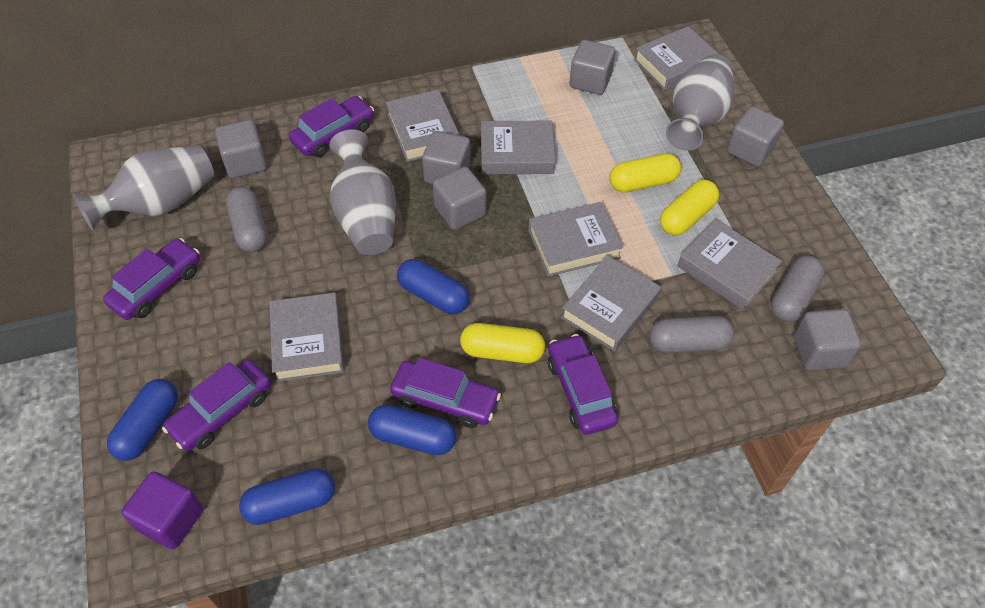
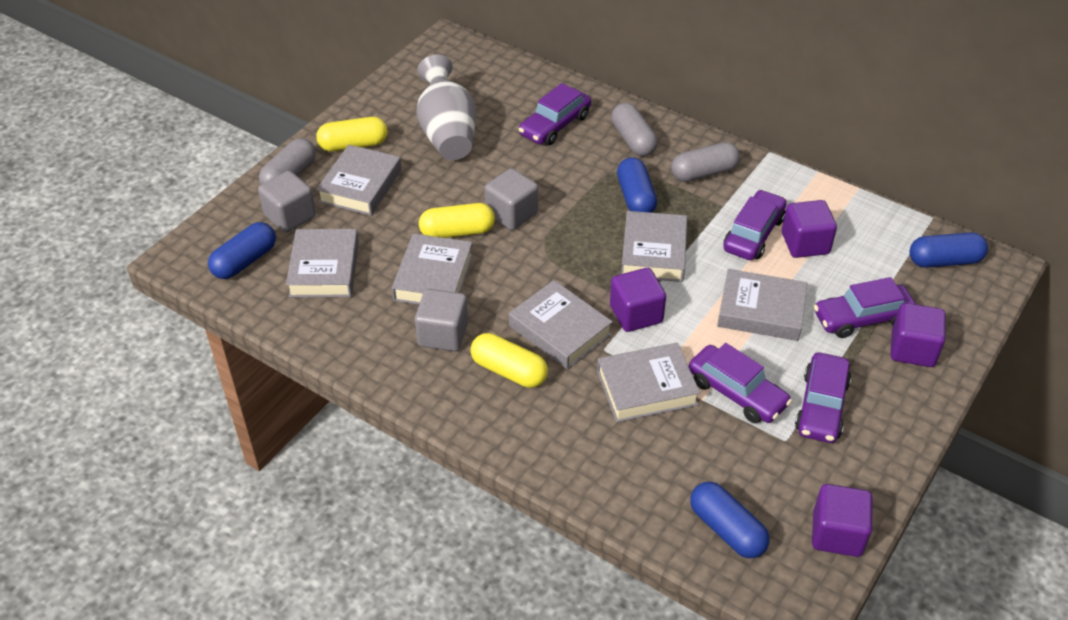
grey cube: 6 -> 3
grey vase: 3 -> 1
purple cube: 1 -> 4

